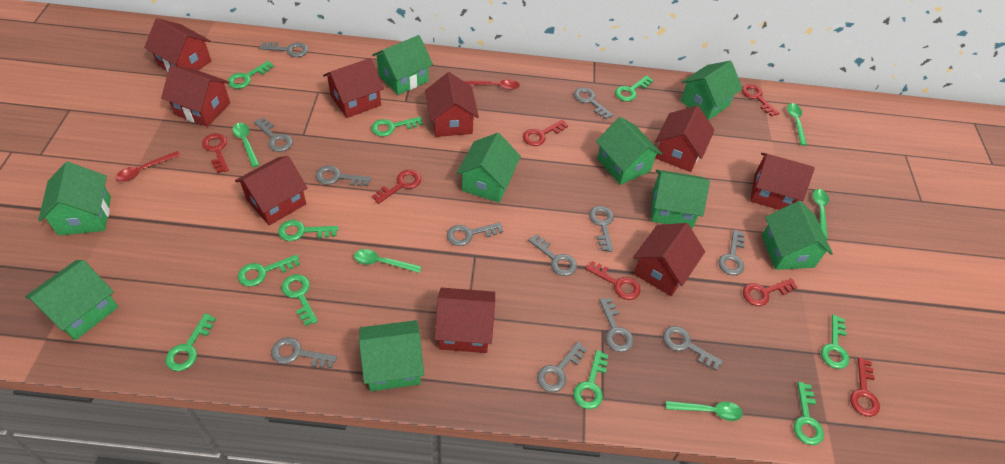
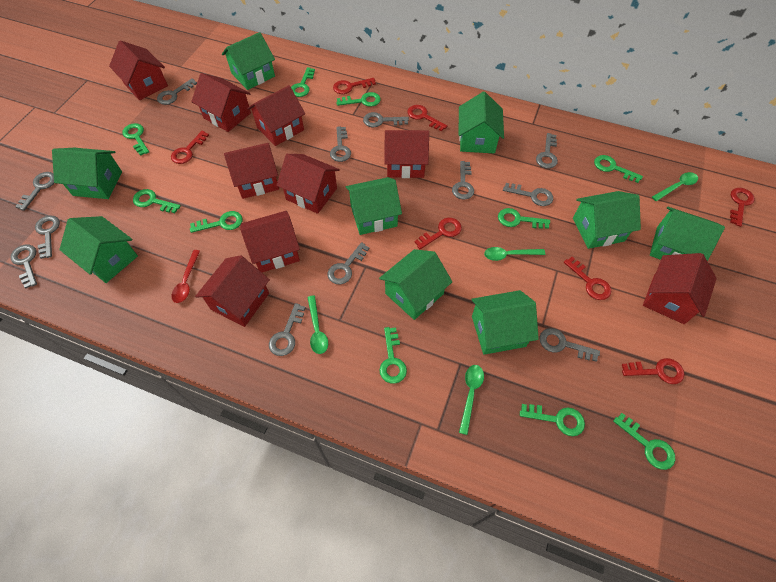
green spoon: 5 -> 4
red spoon: 2 -> 1

